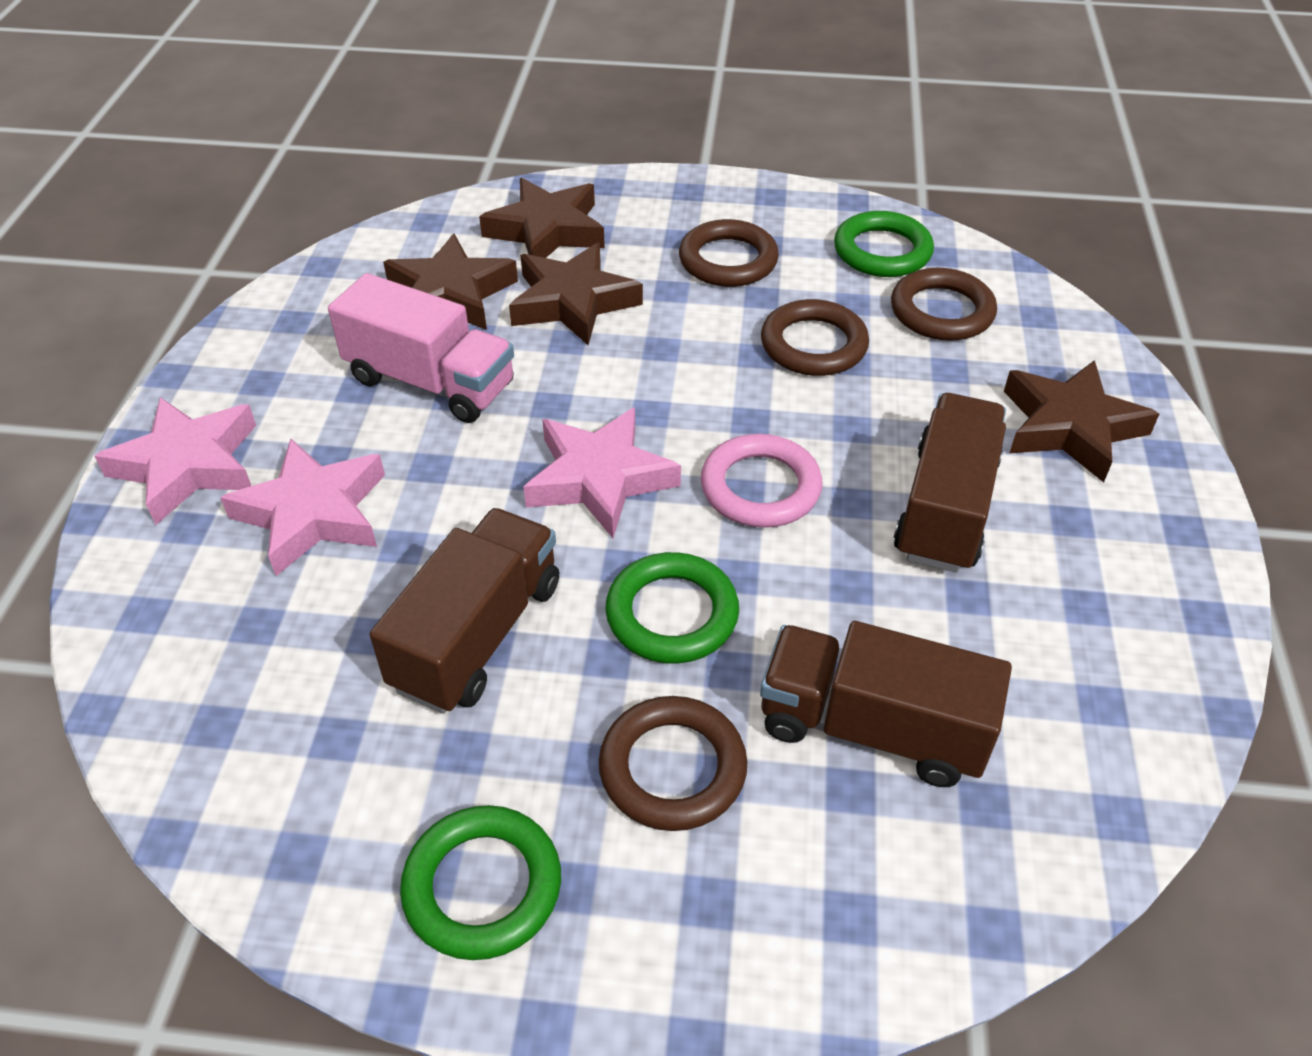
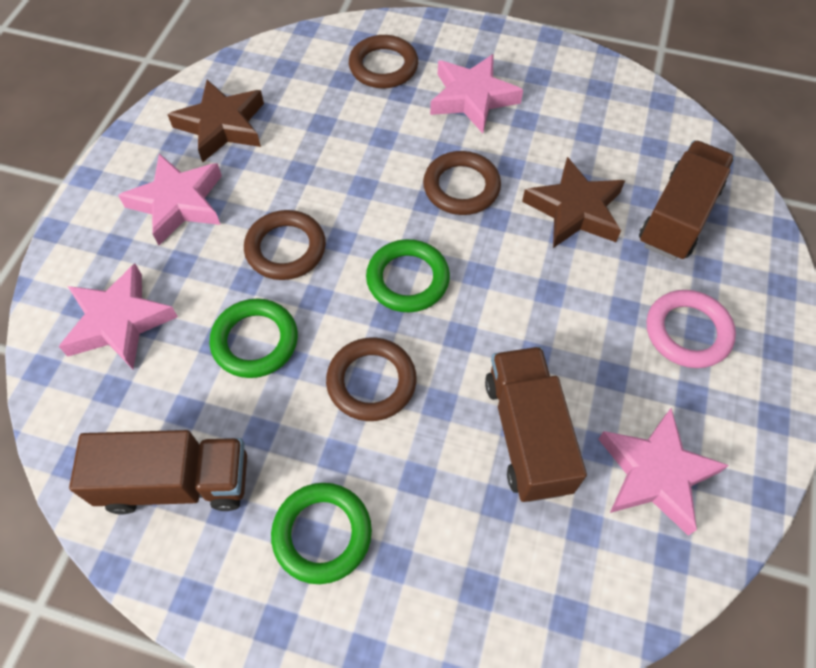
brown star: 4 -> 2
pink star: 3 -> 4
pink truck: 1 -> 0

